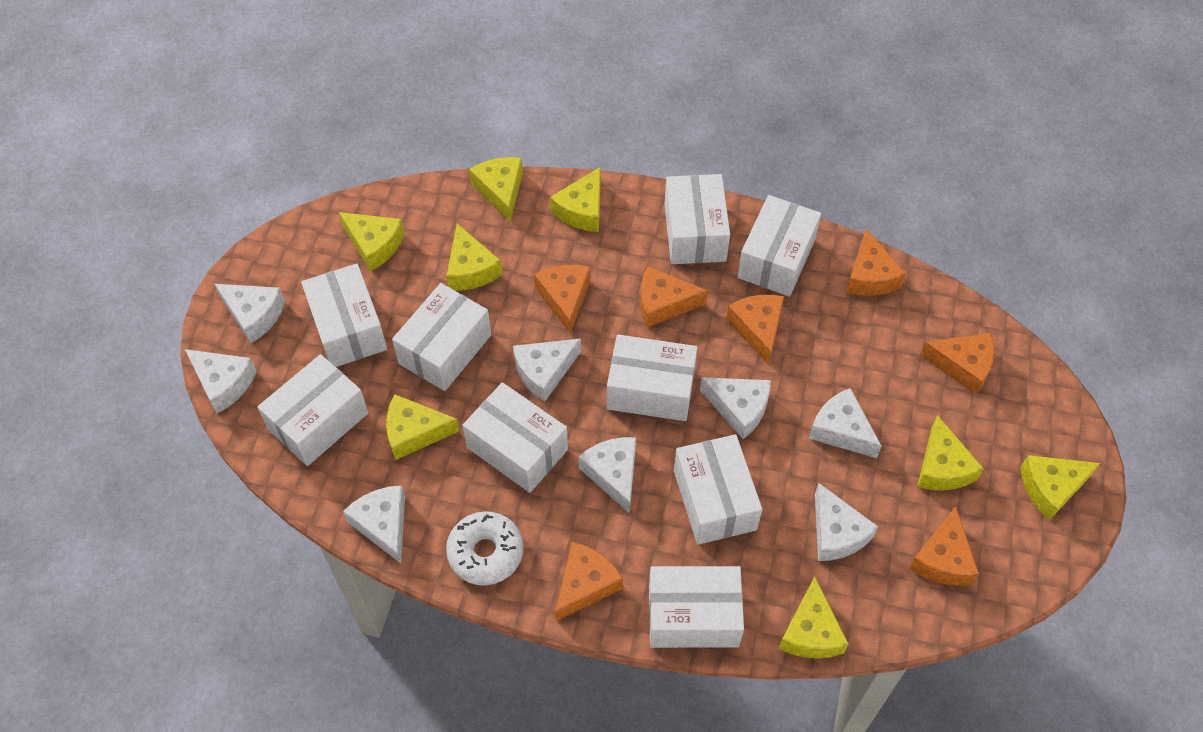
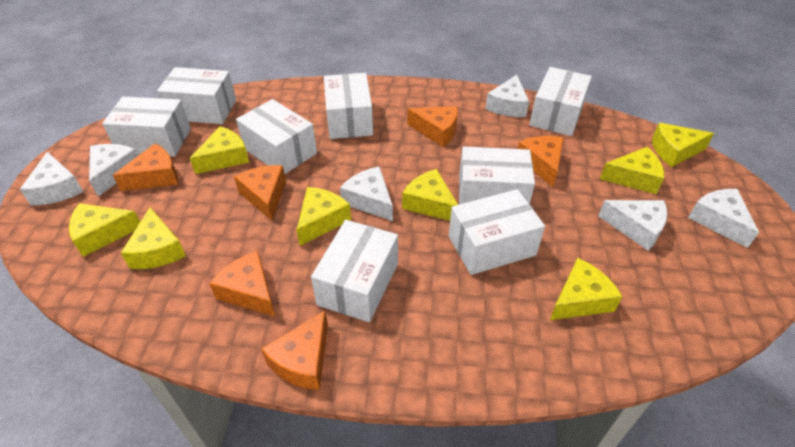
orange cheese: 7 -> 6
white box: 9 -> 8
white cheese: 8 -> 6
white donut: 1 -> 0

